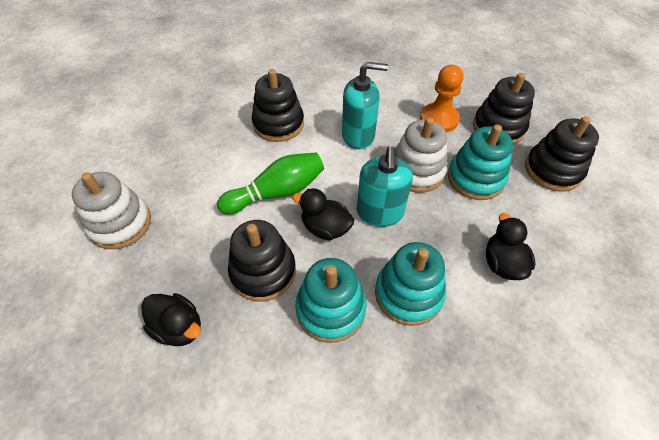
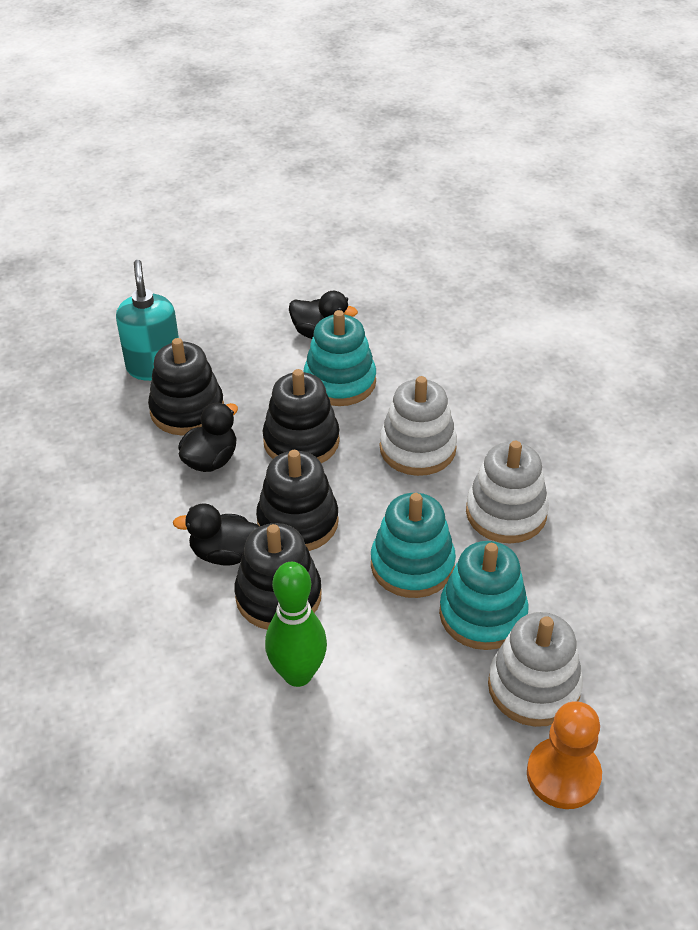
turquoise soap dispenser: 2 -> 1
white stacking toy: 2 -> 3

